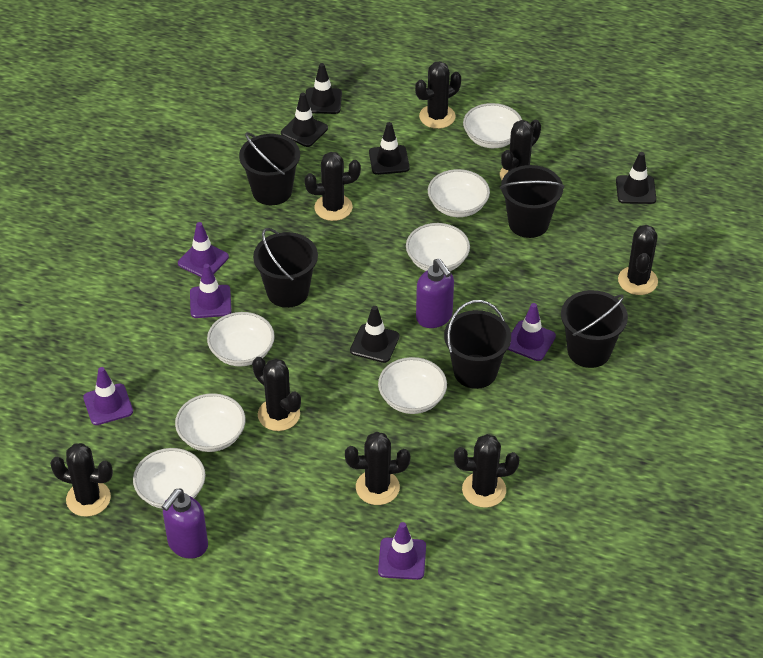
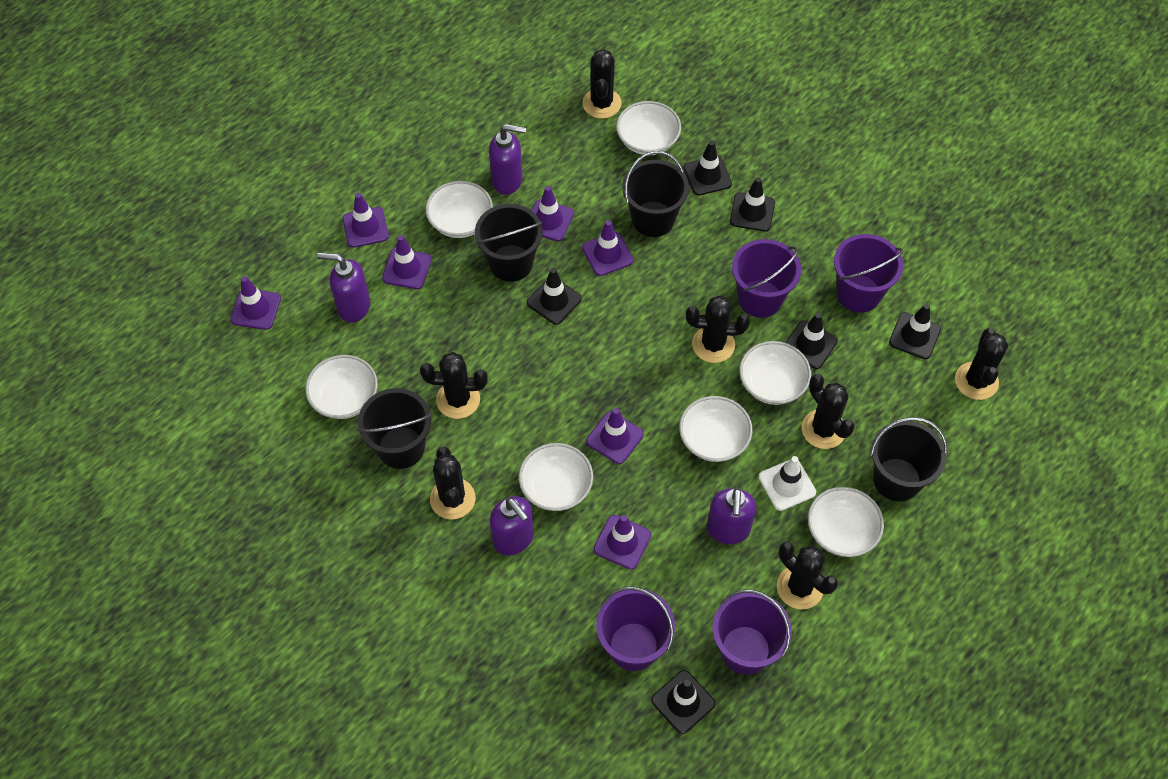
black bucket: 5 -> 4
black cactus: 8 -> 7
black traffic cone: 5 -> 6
purple bucket: 0 -> 4
purple soap dispenser: 2 -> 4
purple traffic cone: 5 -> 7
white traffic cone: 0 -> 1

